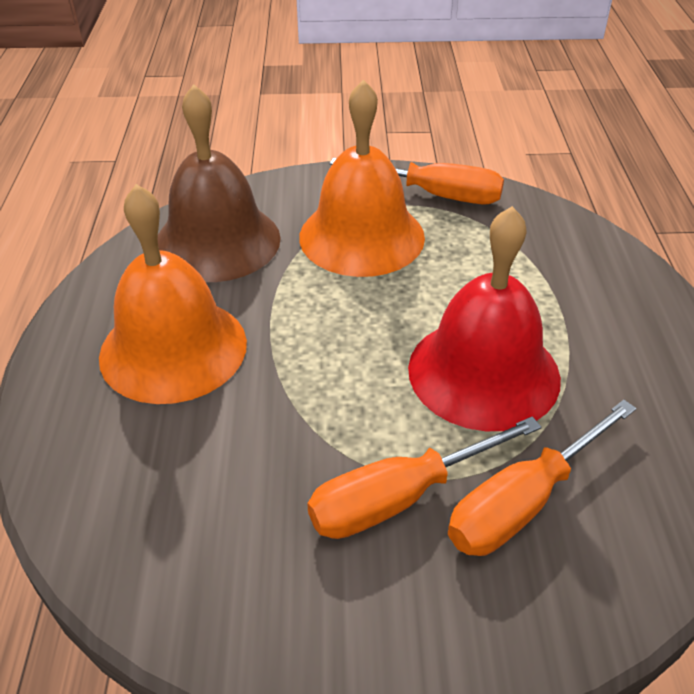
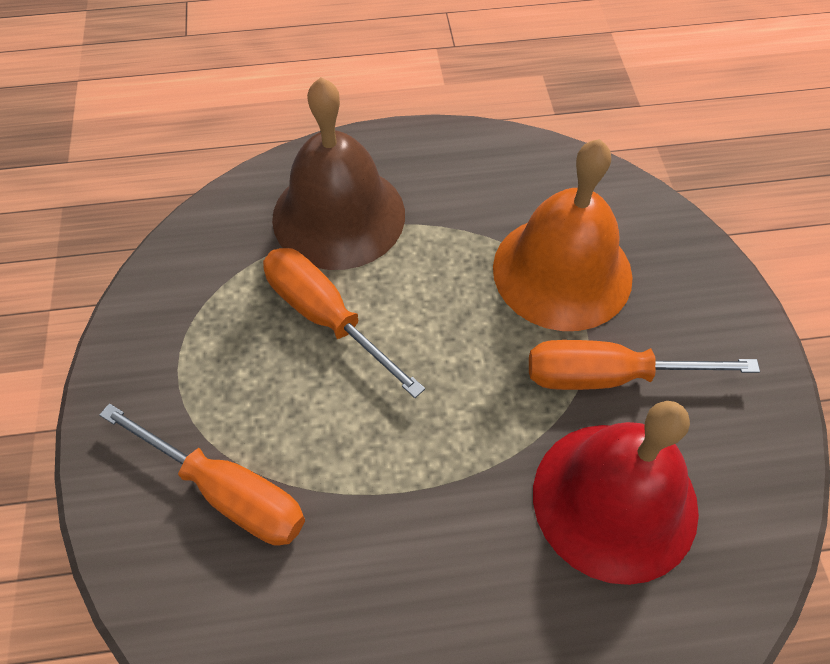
orange bell: 2 -> 1

